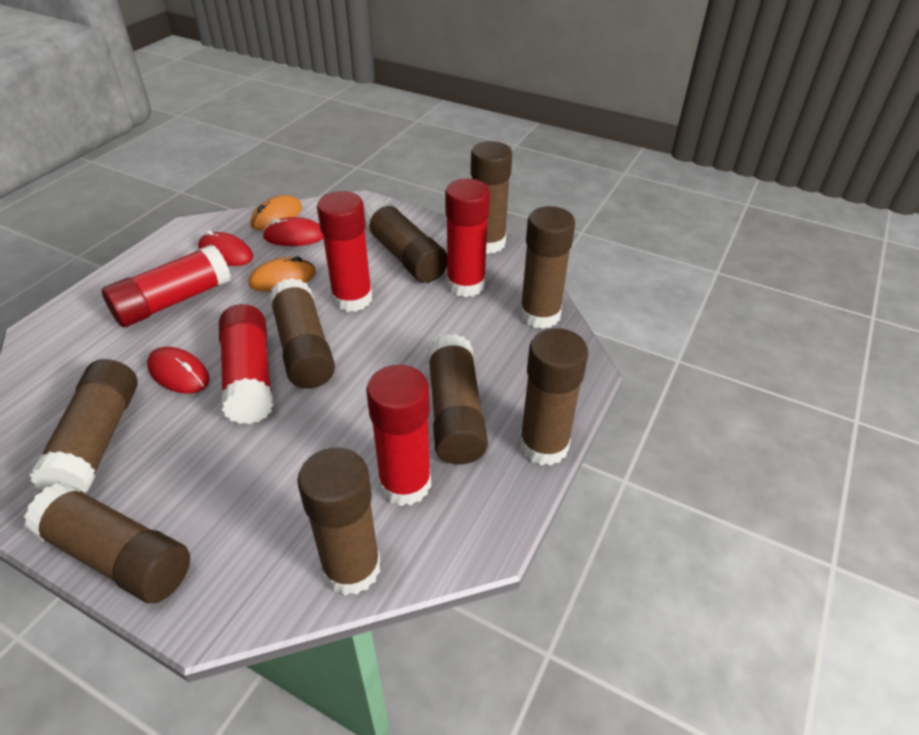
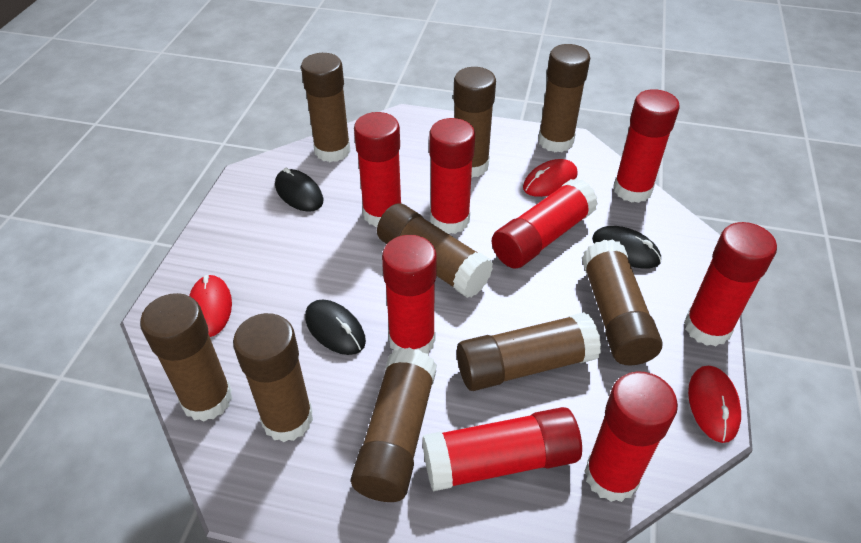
black mouse: 0 -> 3
orange mouse: 2 -> 0
red glue stick: 5 -> 8

